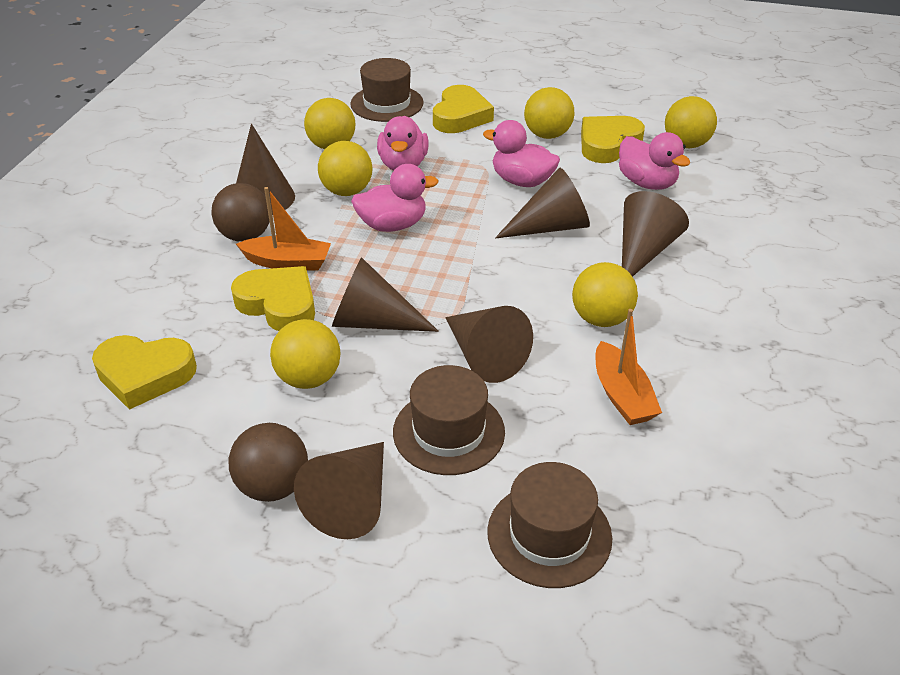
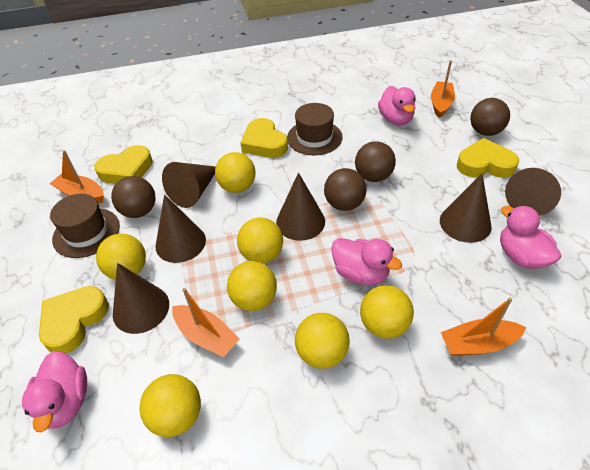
brown ball: 2 -> 4
brown hat: 3 -> 2
orange boat: 2 -> 4
yellow ball: 6 -> 7

